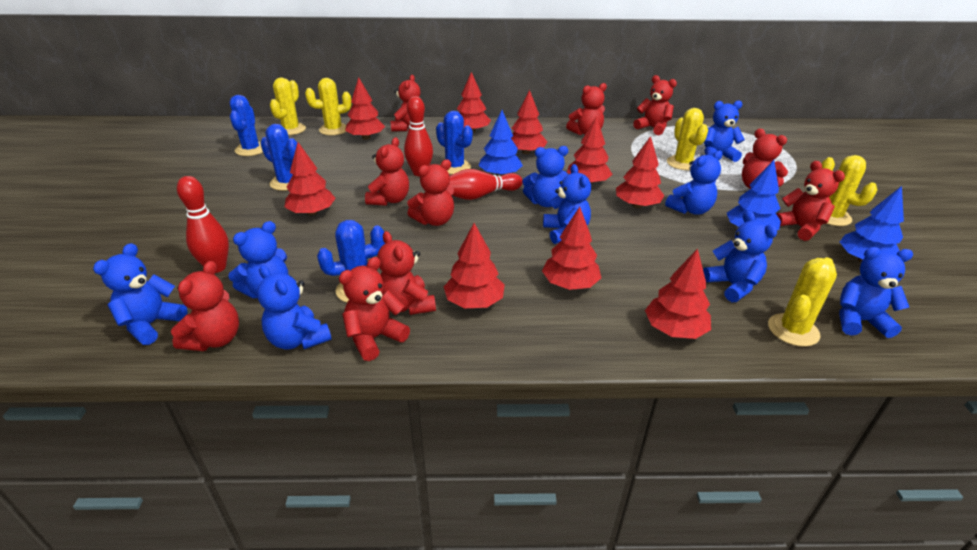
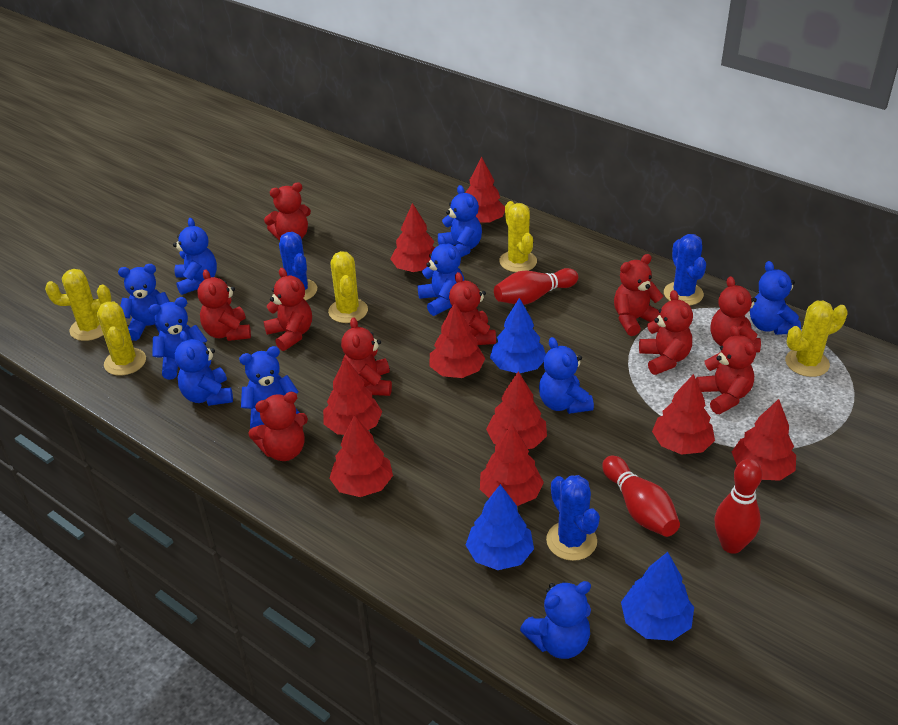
blue cactus: 4 -> 3
blue teddy bear: 9 -> 10

